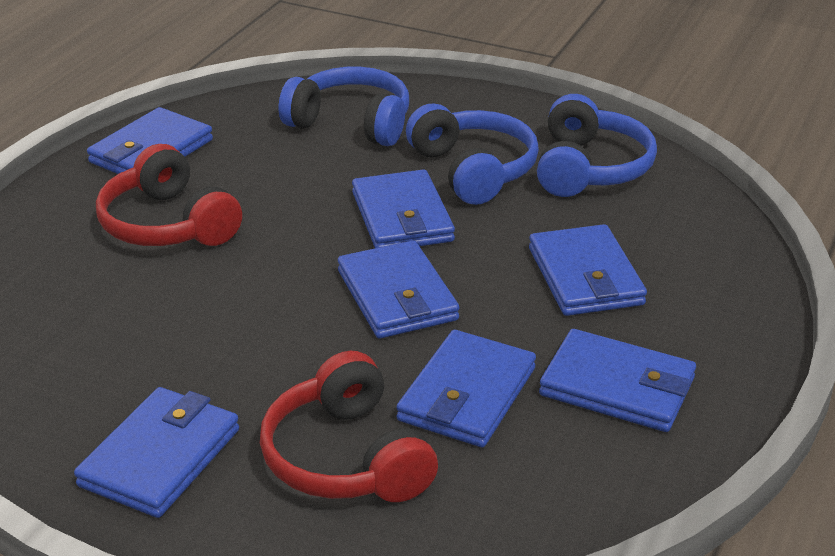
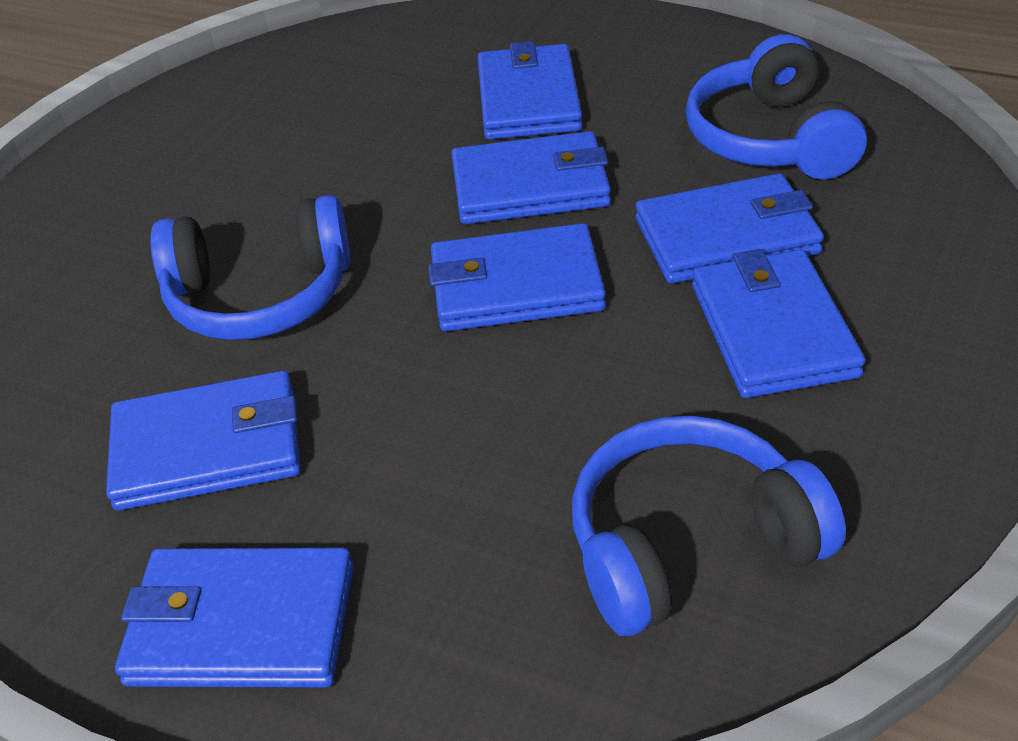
red headphones: 2 -> 0

